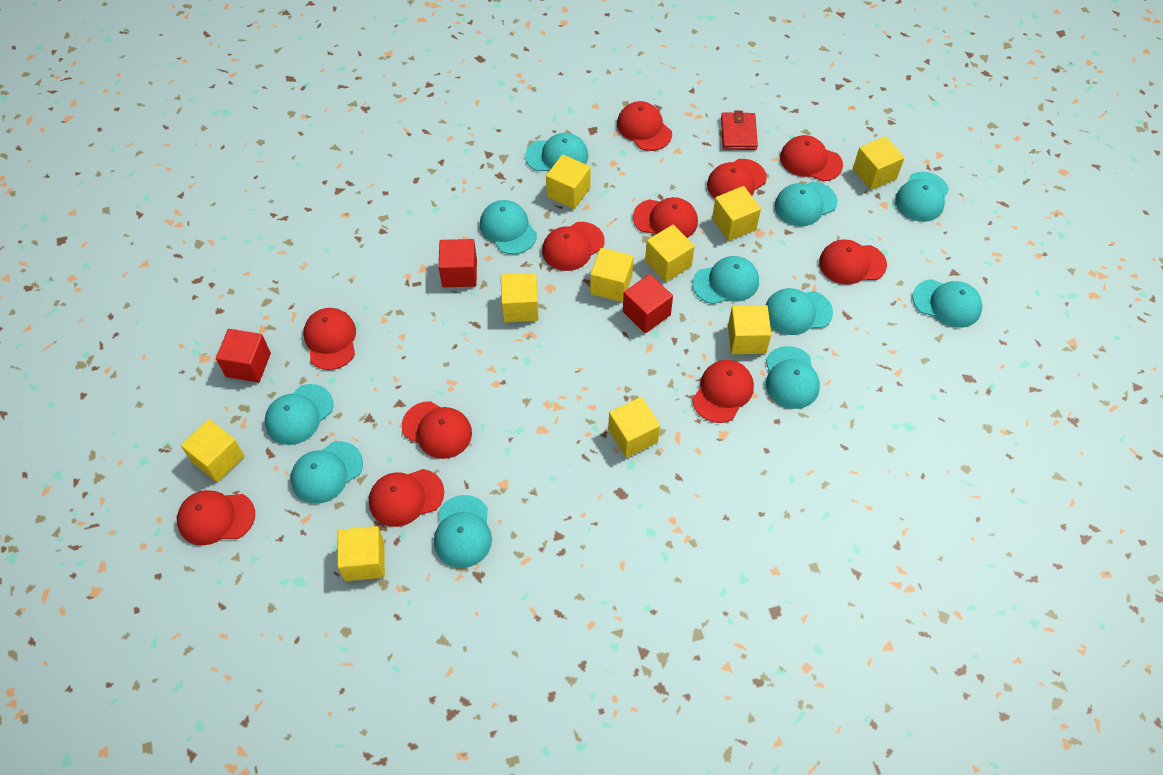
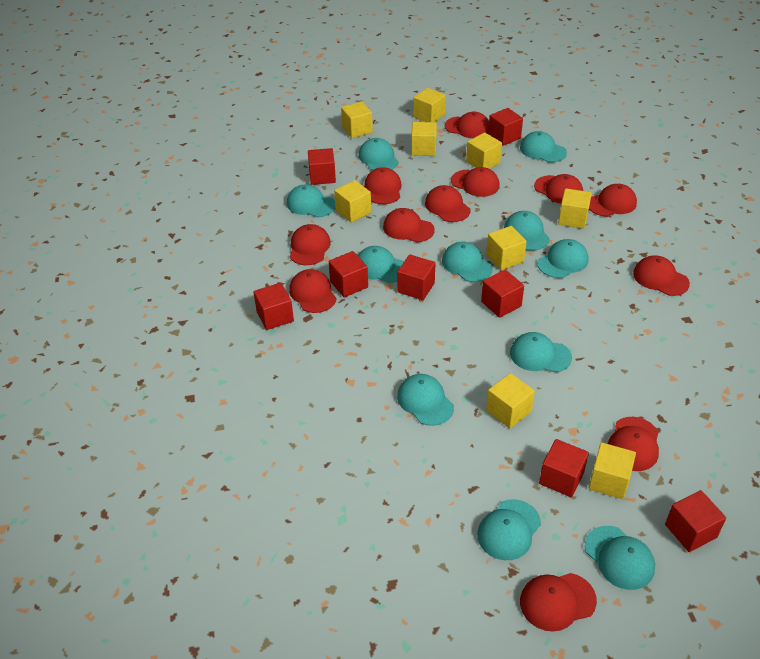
red cap: 11 -> 12
red cube: 3 -> 8
red wallet: 1 -> 0
yellow cube: 10 -> 9

